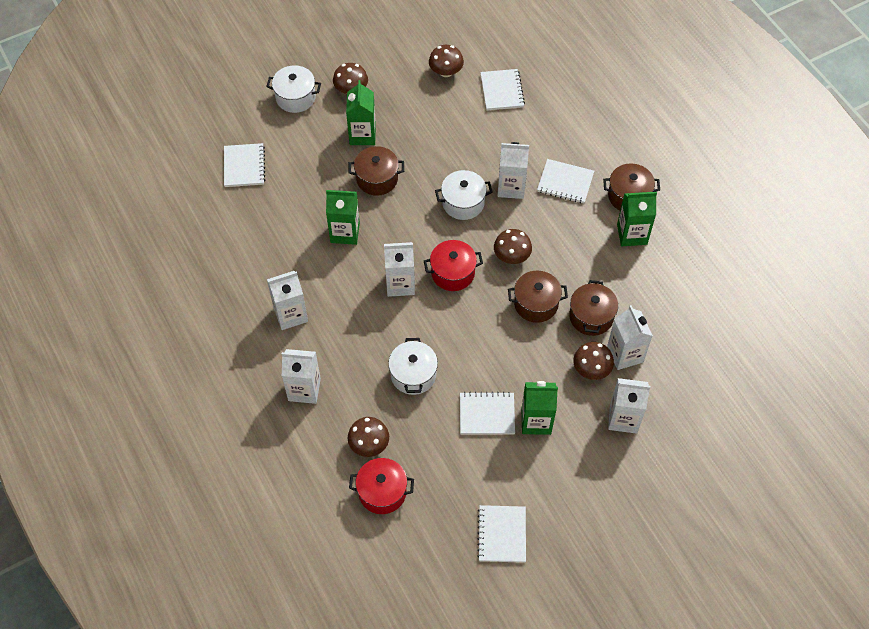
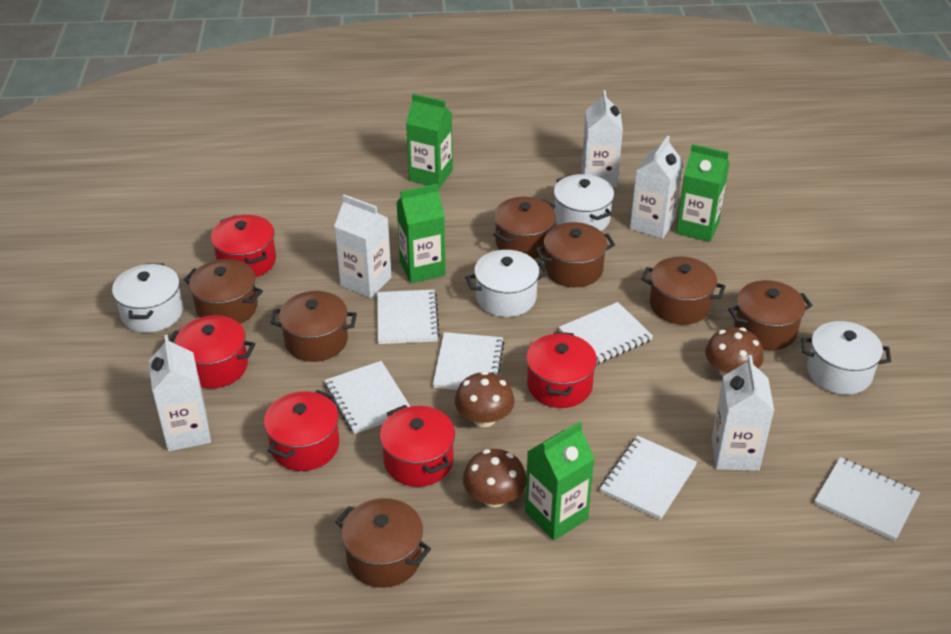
brown mushroom: 5 -> 3
brown pot: 4 -> 7
red pot: 2 -> 5
white carton: 6 -> 5
white notebook: 5 -> 6
white pot: 3 -> 4

